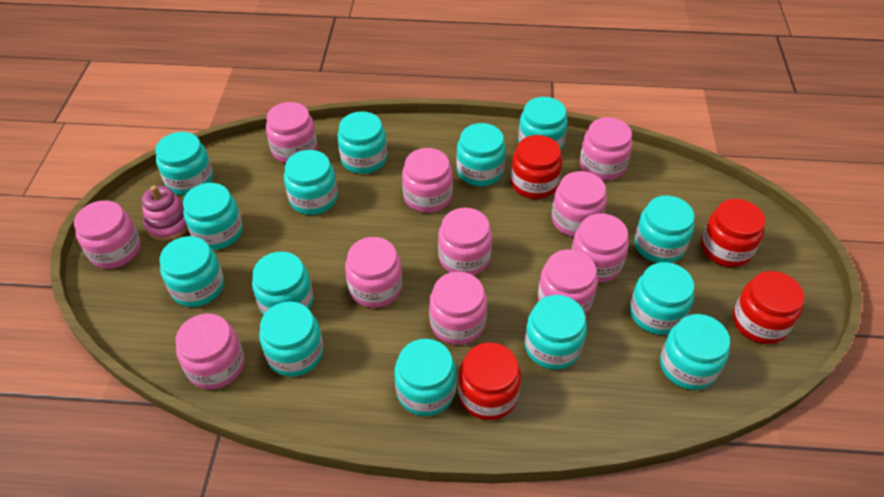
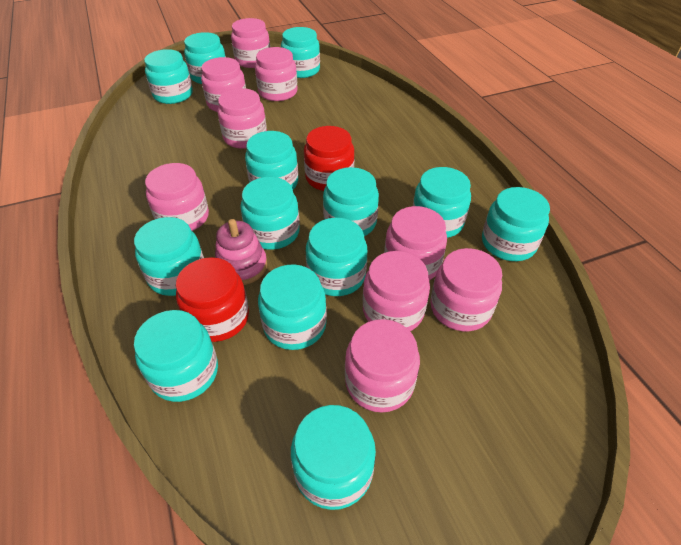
pink jar: 11 -> 9
red jar: 4 -> 2
turquoise jar: 14 -> 13

